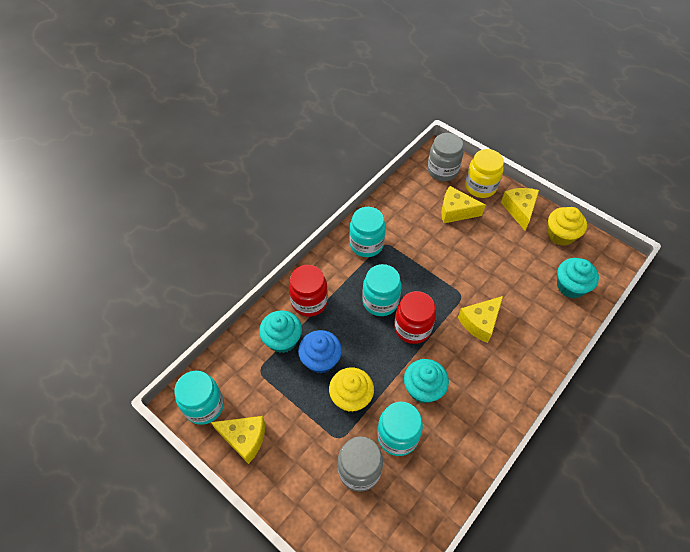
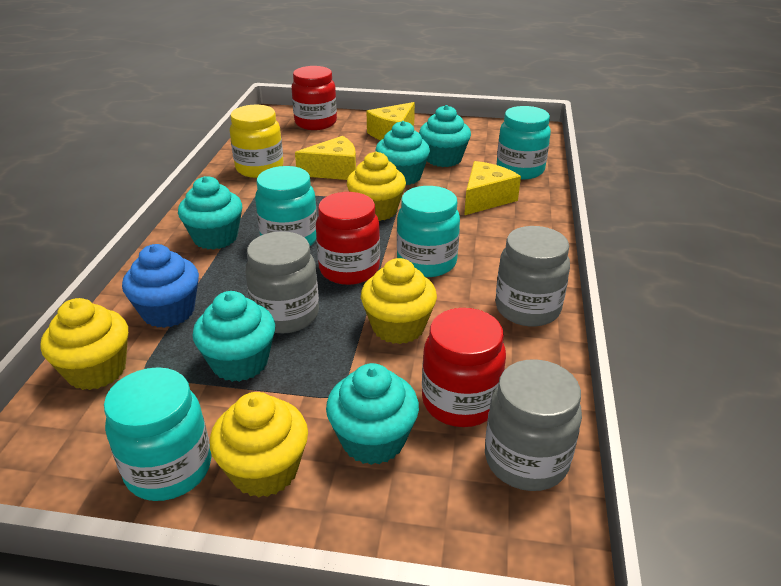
grey jar: 2 -> 3
red jar: 2 -> 3
turquoise cupcake: 3 -> 5
yellow cheese: 4 -> 3
yellow cupcake: 2 -> 4

